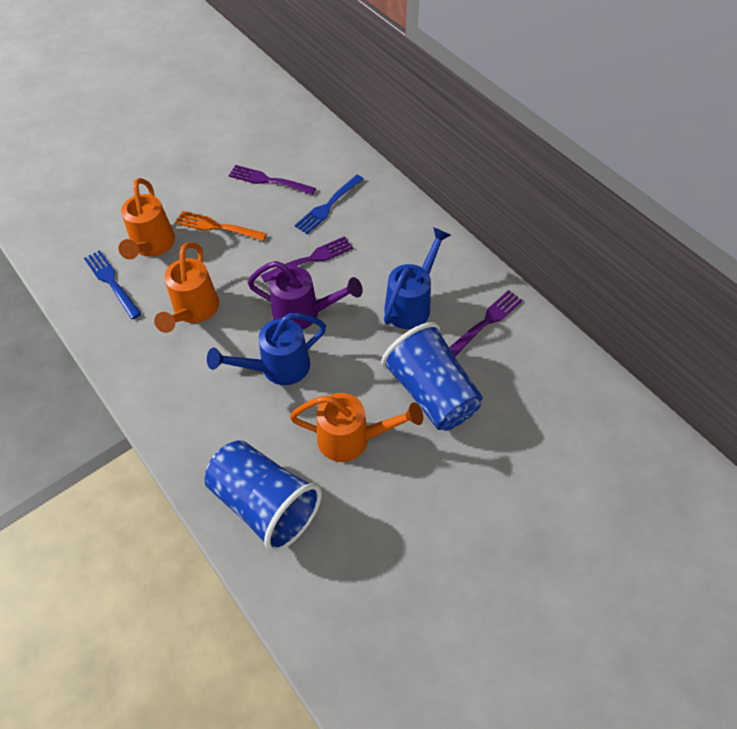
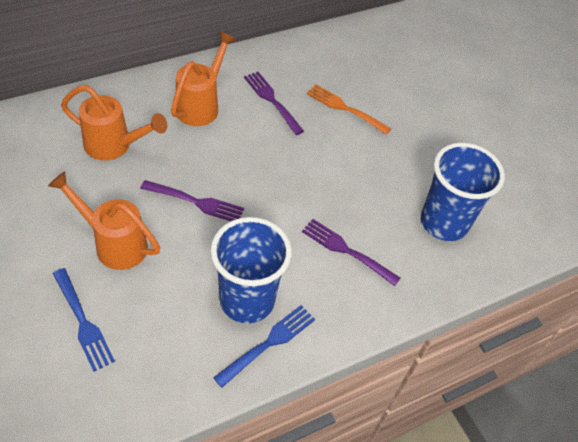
blue watering can: 2 -> 0
purple watering can: 1 -> 0

